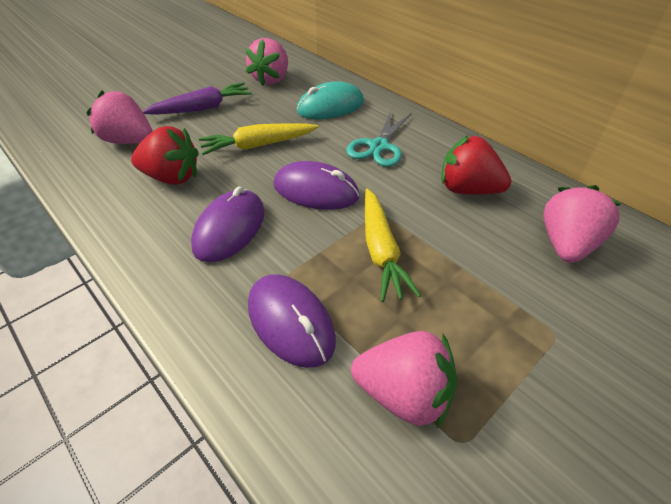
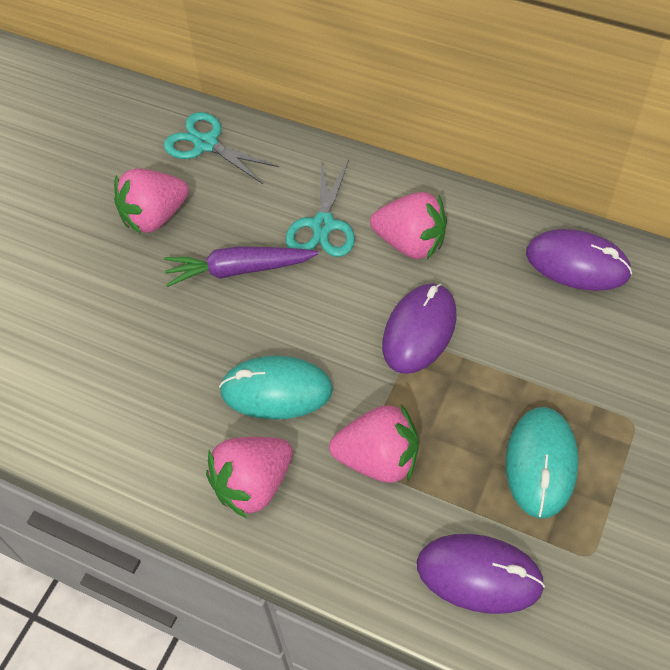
red strawberry: 2 -> 0
turquoise mouse: 1 -> 2
turquoise scissors: 1 -> 2
yellow carrot: 2 -> 0

